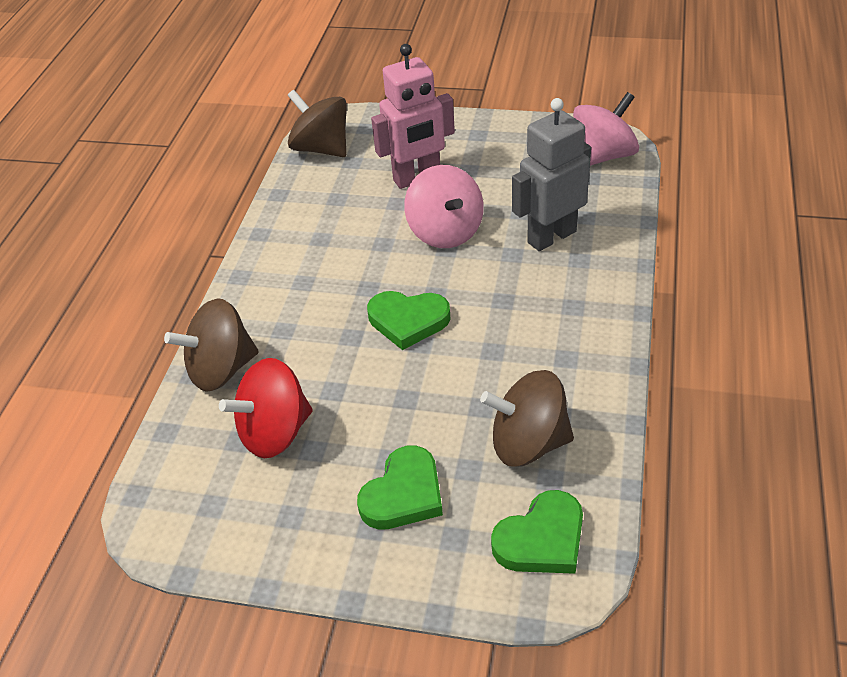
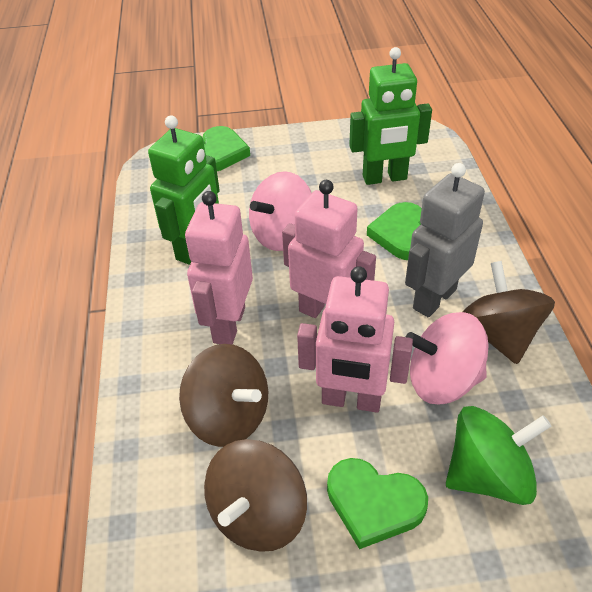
green robot: 0 -> 2
green spinning top: 0 -> 1
pink robot: 1 -> 3
red spinning top: 1 -> 0

